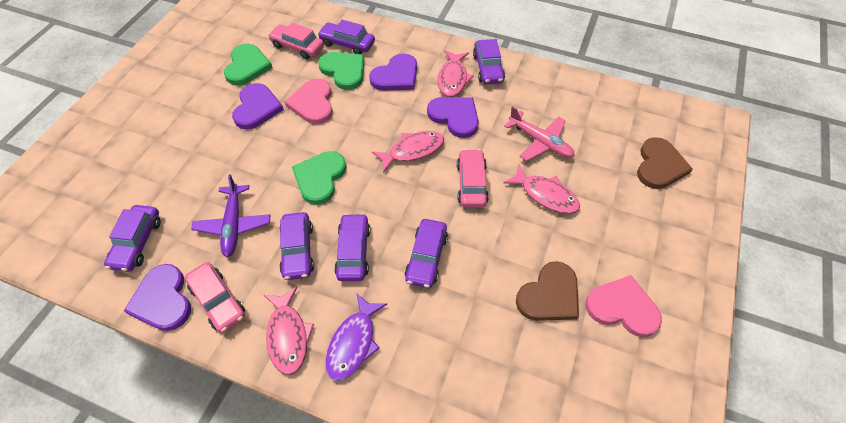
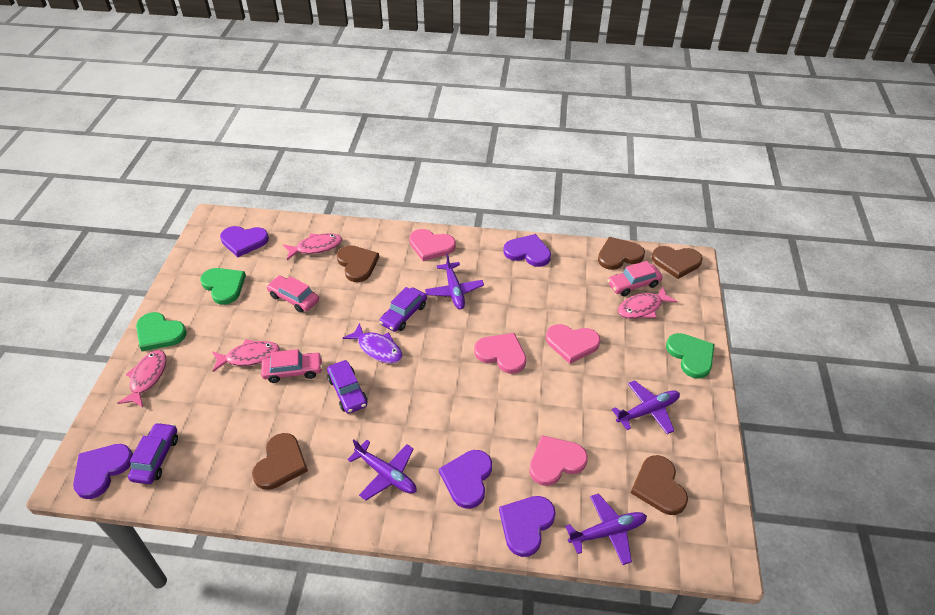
brown heart: 2 -> 5
pink heart: 2 -> 4
pink plane: 1 -> 0
purple car: 6 -> 3
purple heart: 4 -> 5
purple plane: 1 -> 4

